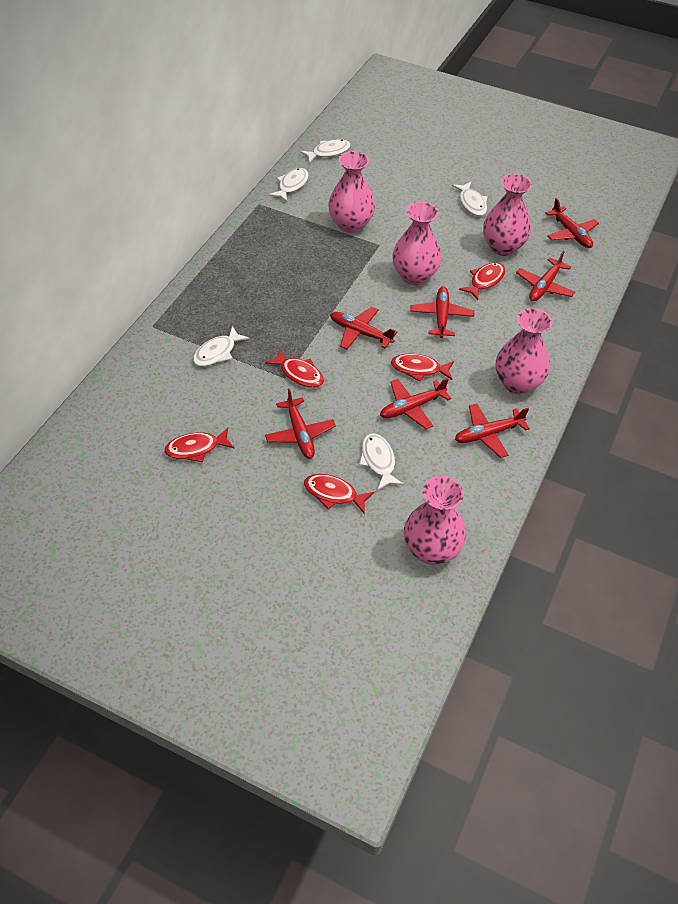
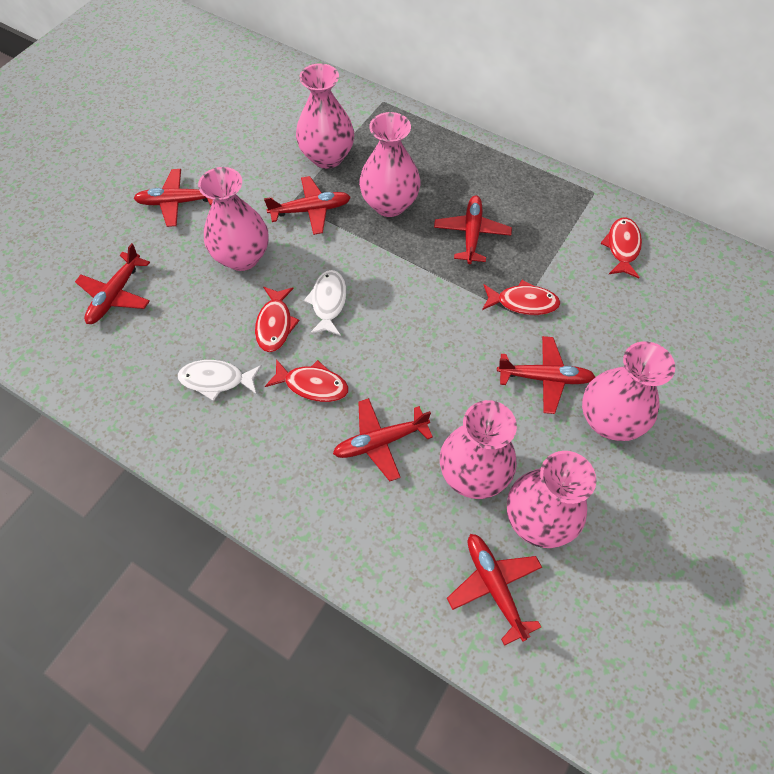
pink vase: 5 -> 6
red fish: 5 -> 4
white fish: 5 -> 2

